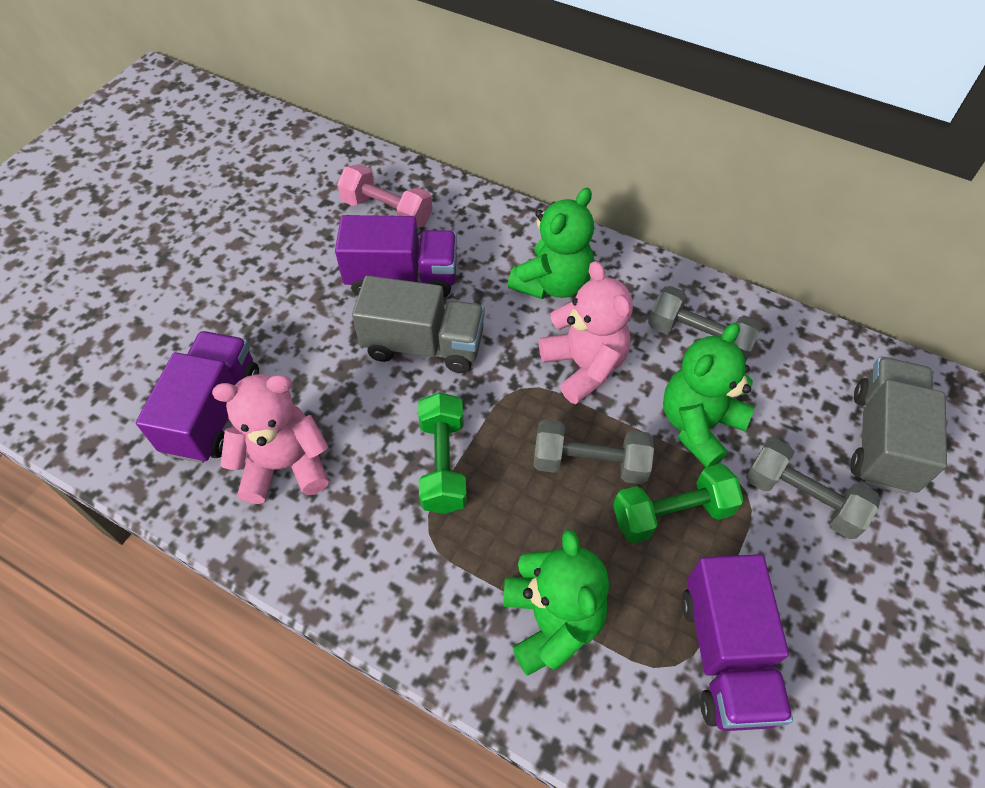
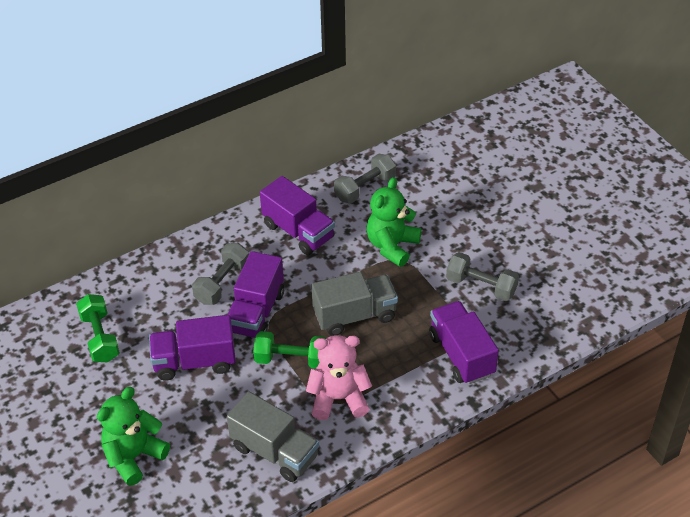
green teddy bear: 3 -> 2
pink dumbbell: 1 -> 0
pink teddy bear: 2 -> 1
purple truck: 3 -> 4

